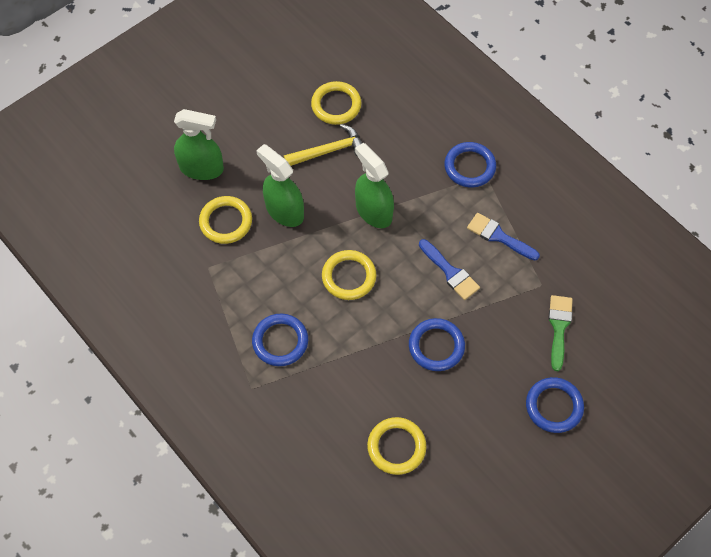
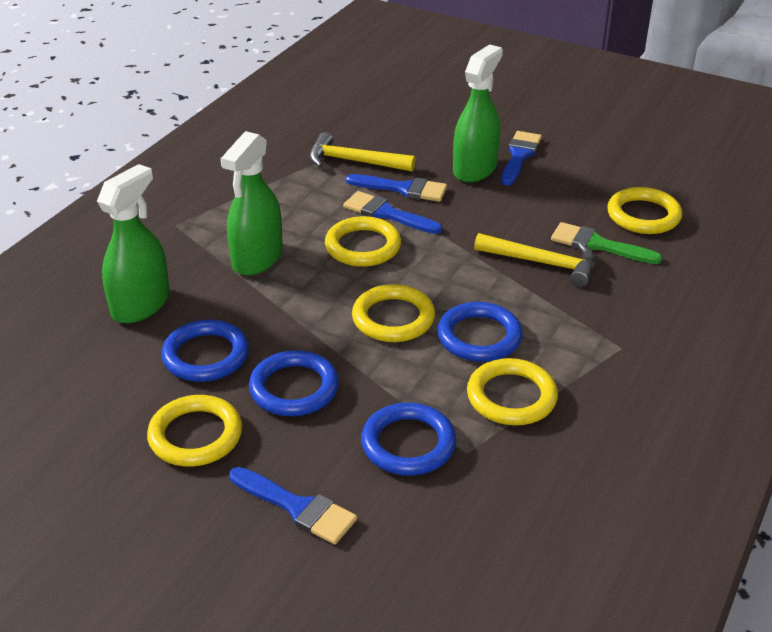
blue brush: 2 -> 4
yellow hammer: 1 -> 2
yellow ring: 4 -> 5

